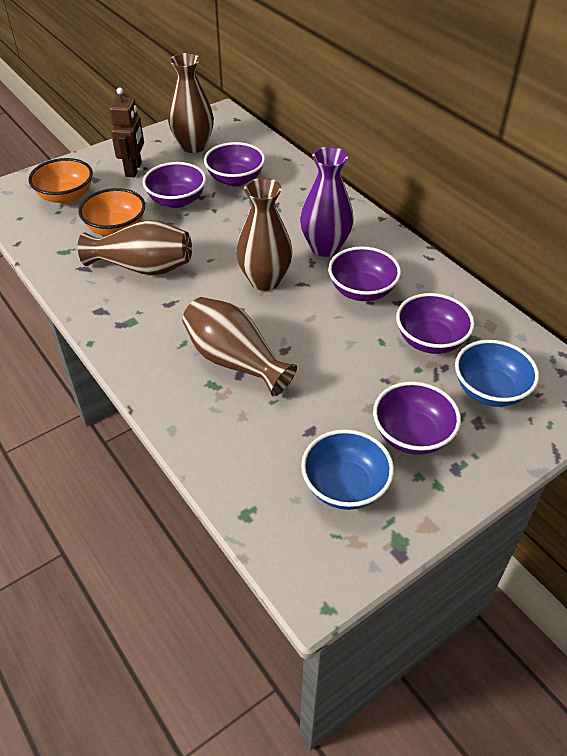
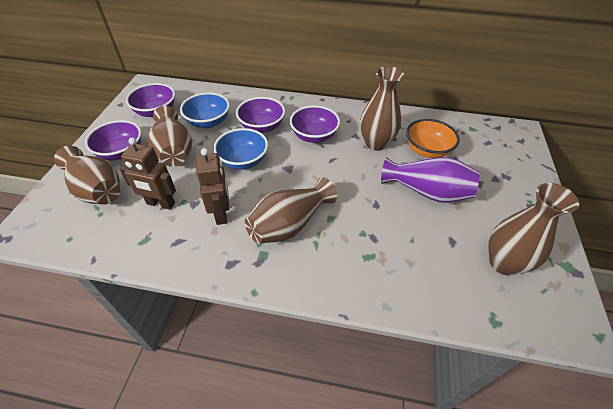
brown robot: 1 -> 2
brown vase: 4 -> 5
orange bowl: 2 -> 1
purple bowl: 5 -> 4

